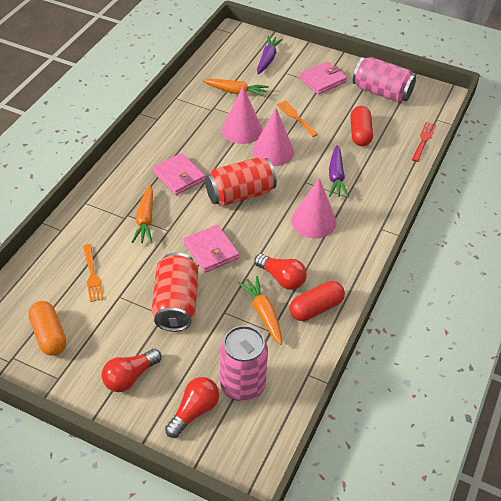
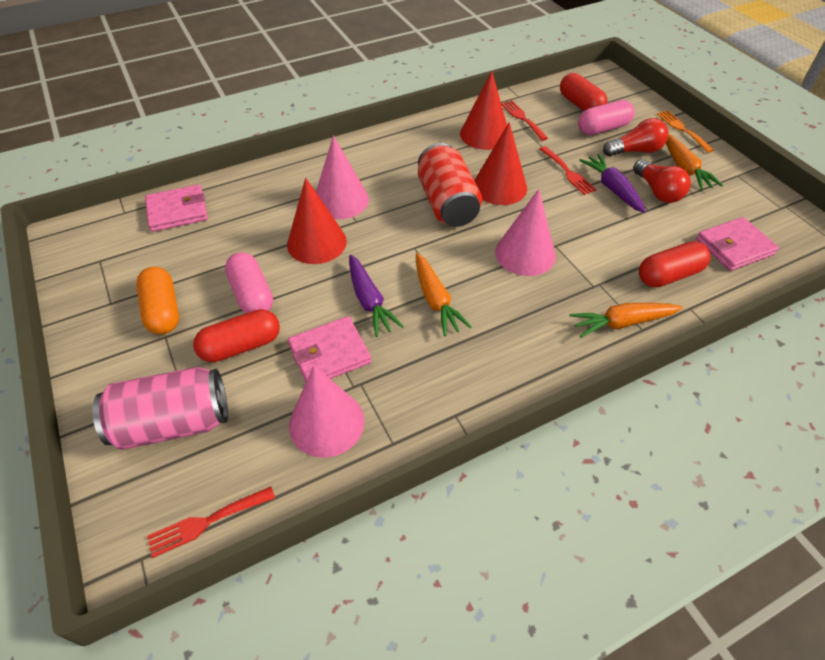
orange fork: 2 -> 1
pink can: 2 -> 1
pink capsule: 0 -> 2
red can: 2 -> 1
red capsule: 2 -> 3
red cone: 0 -> 3
red fork: 1 -> 3
red light bulb: 3 -> 2

